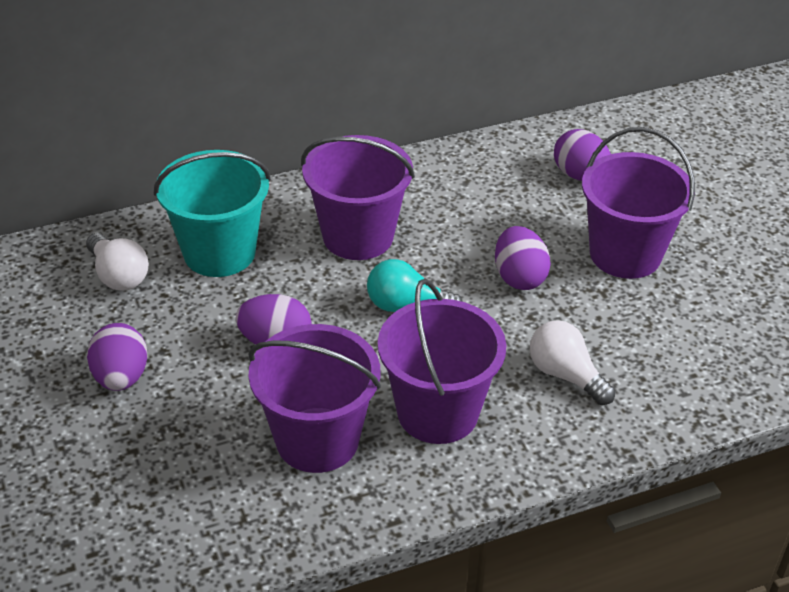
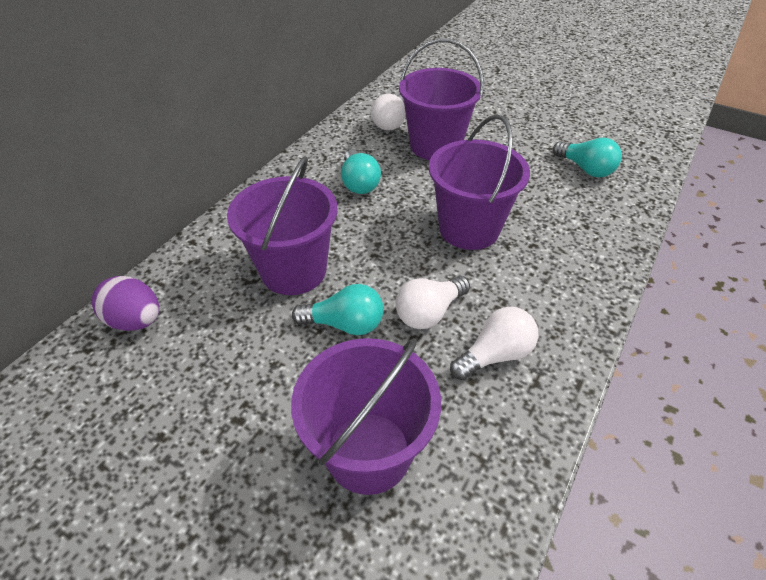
purple egg: 4 -> 1
turquoise bucket: 1 -> 0
turquoise light bulb: 1 -> 3
white light bulb: 2 -> 3

